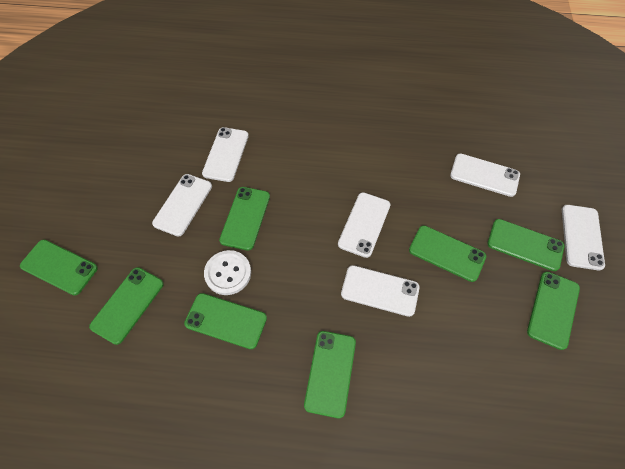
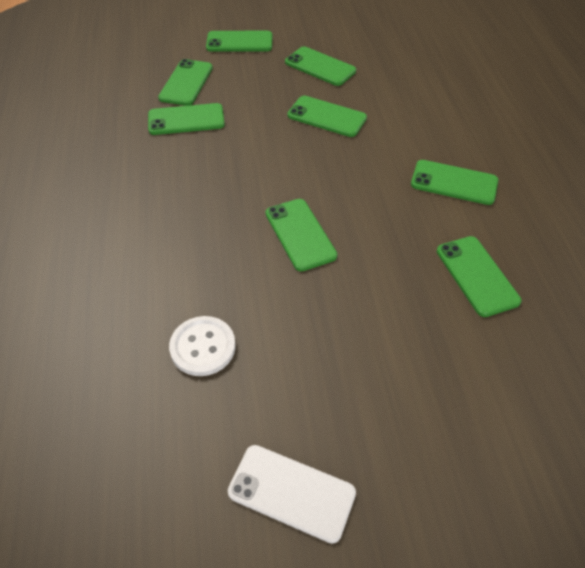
white phone: 6 -> 1

